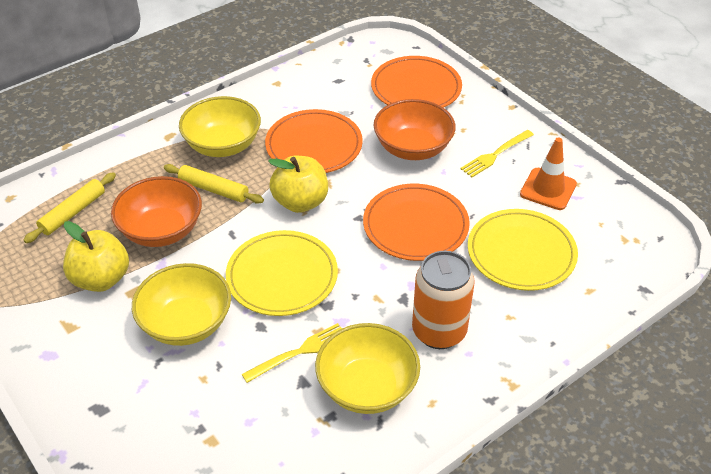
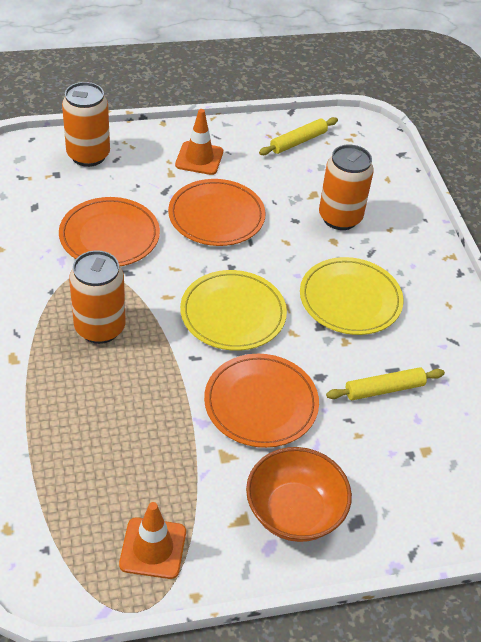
orange bowl: 2 -> 1
orange can: 1 -> 3
orange traffic cone: 1 -> 2
yellow apple: 2 -> 0
yellow bowl: 3 -> 0
yellow fork: 2 -> 0

